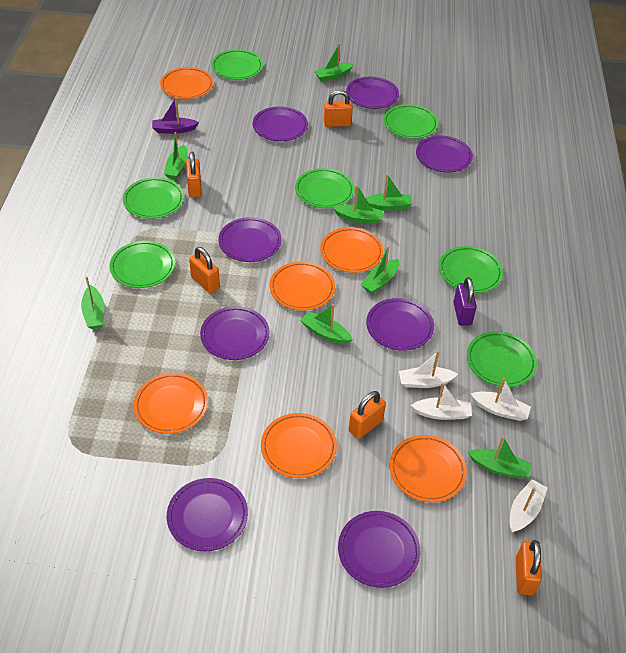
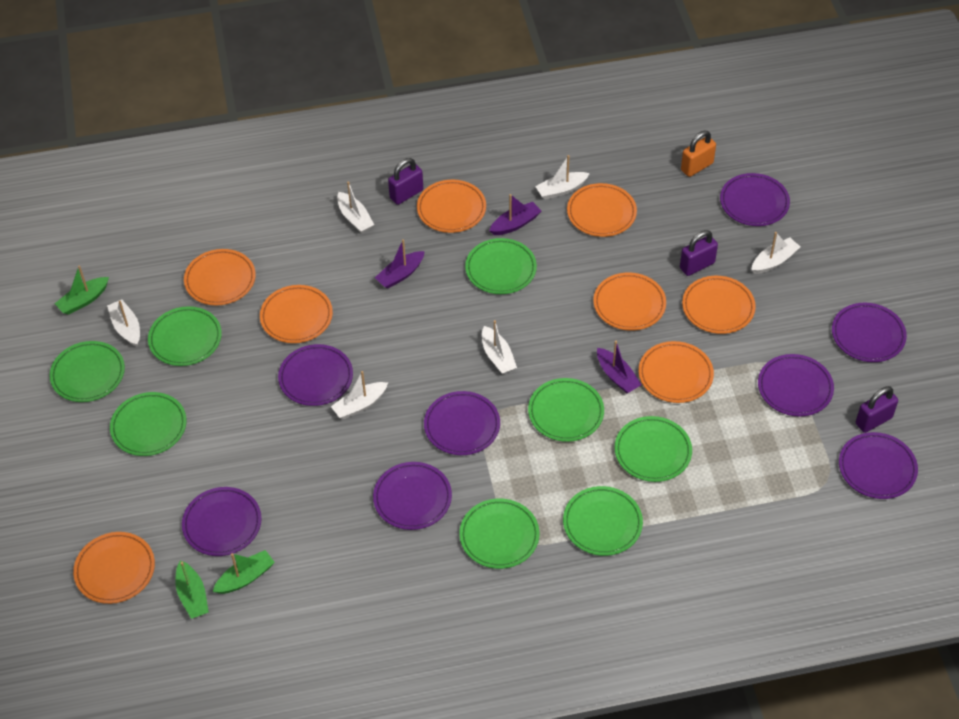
green boat: 8 -> 3
green plate: 7 -> 8
orange padlock: 5 -> 1
orange plate: 6 -> 8
purple boat: 1 -> 3
purple padlock: 1 -> 3
white boat: 4 -> 6

